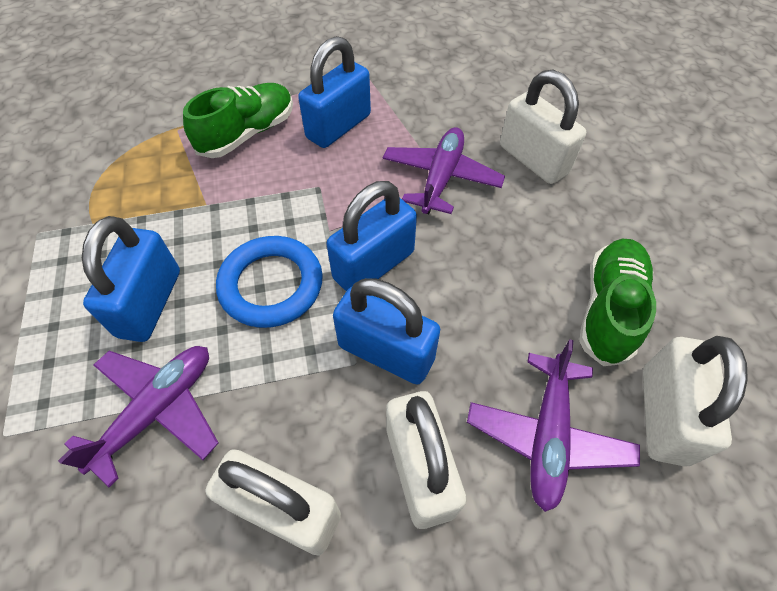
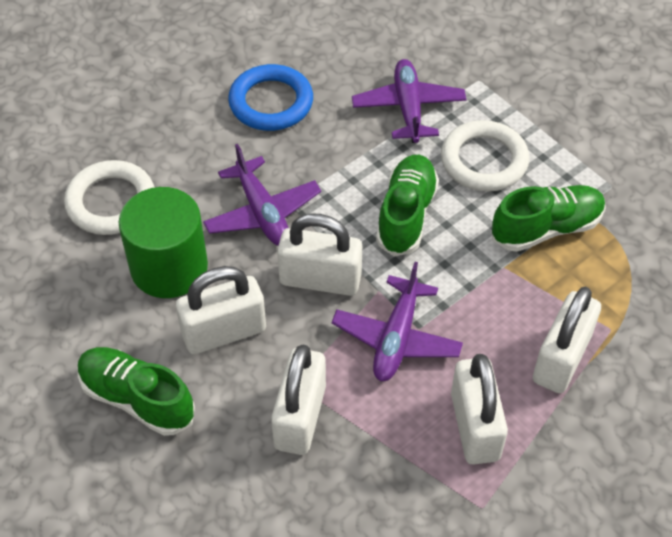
blue padlock: 4 -> 0
green cylinder: 0 -> 1
green shoe: 2 -> 3
white padlock: 4 -> 5
white ring: 0 -> 2

